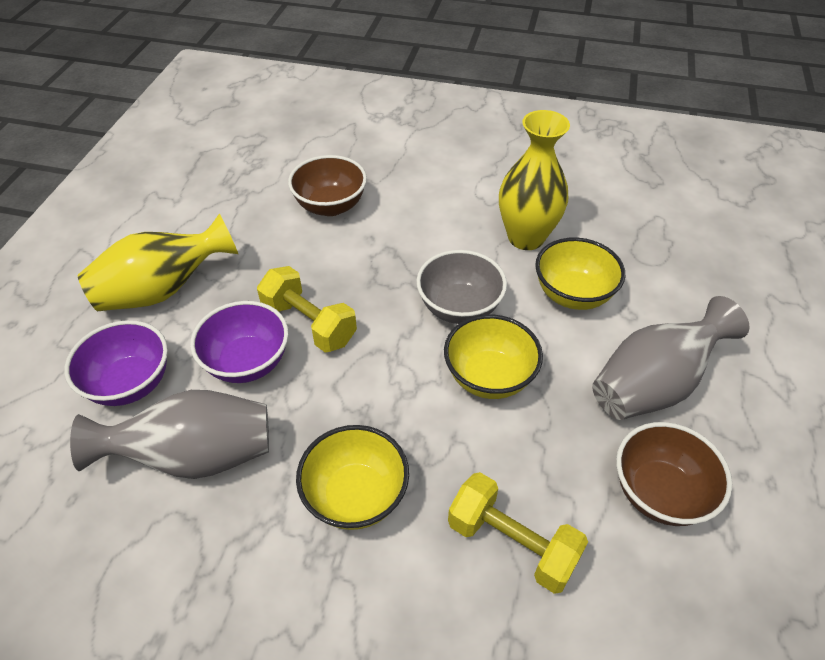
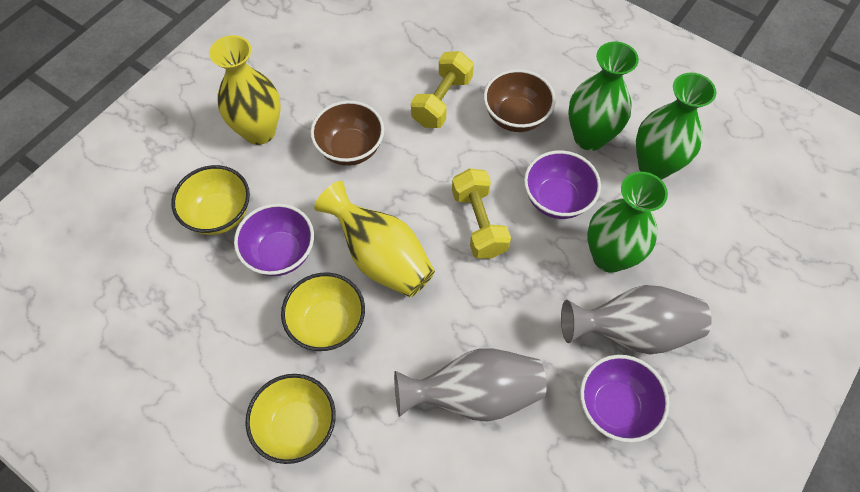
green vase: 0 -> 3
grey bowl: 1 -> 0
purple bowl: 2 -> 3

